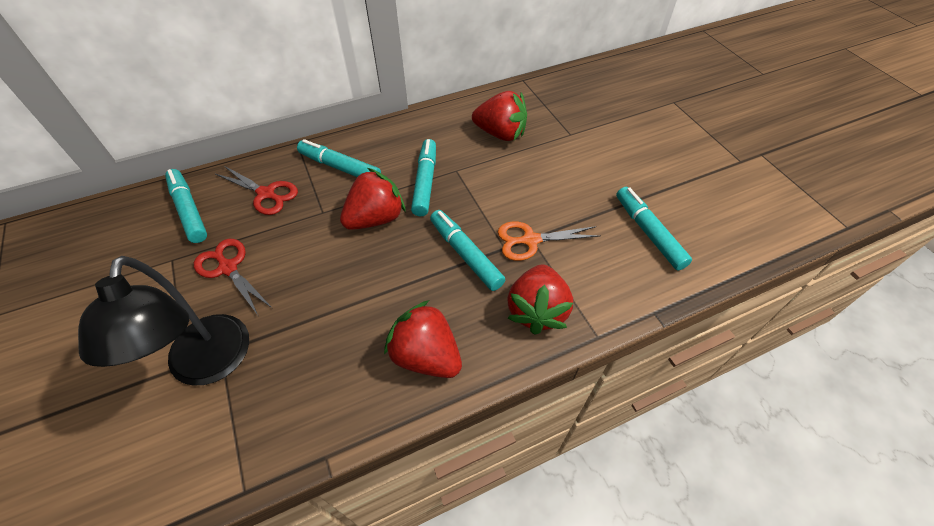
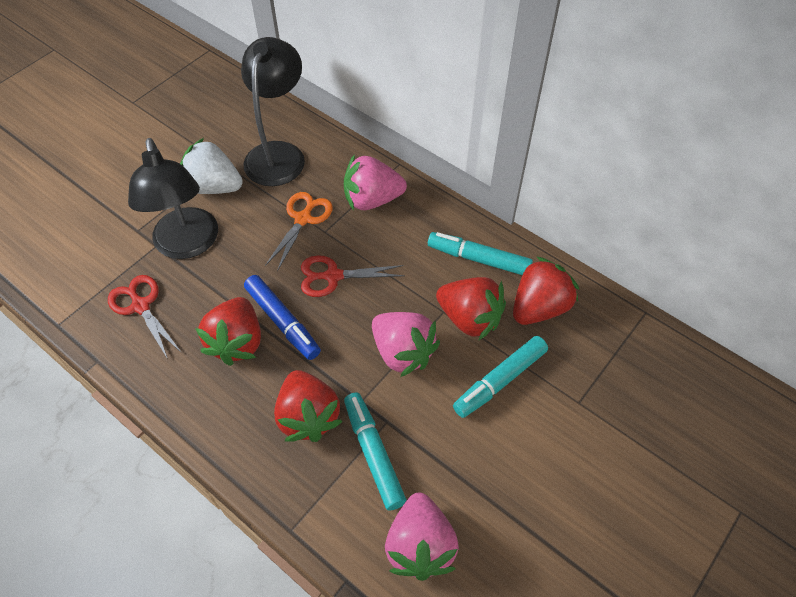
black lamp: 1 -> 2
blue marker: 0 -> 1
pink strawberry: 0 -> 3
turquoise marker: 5 -> 3
white strawberry: 0 -> 1

